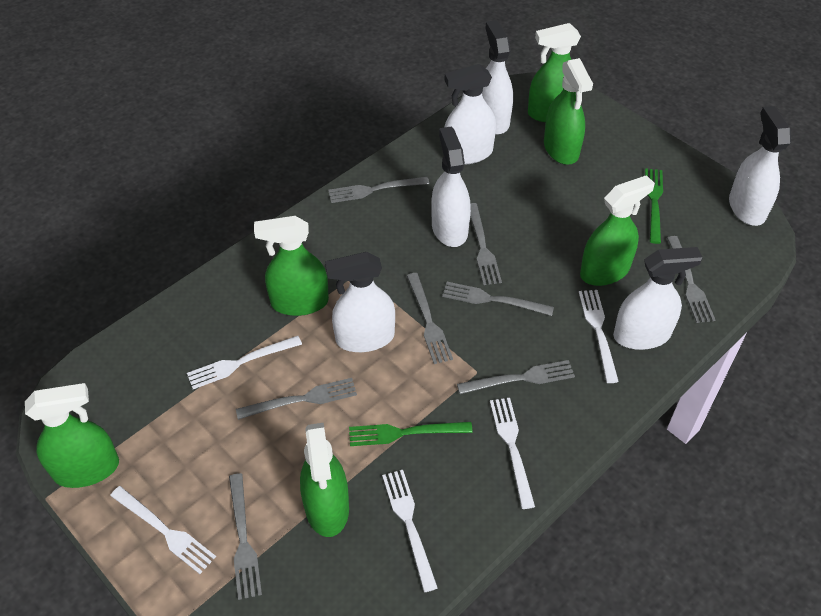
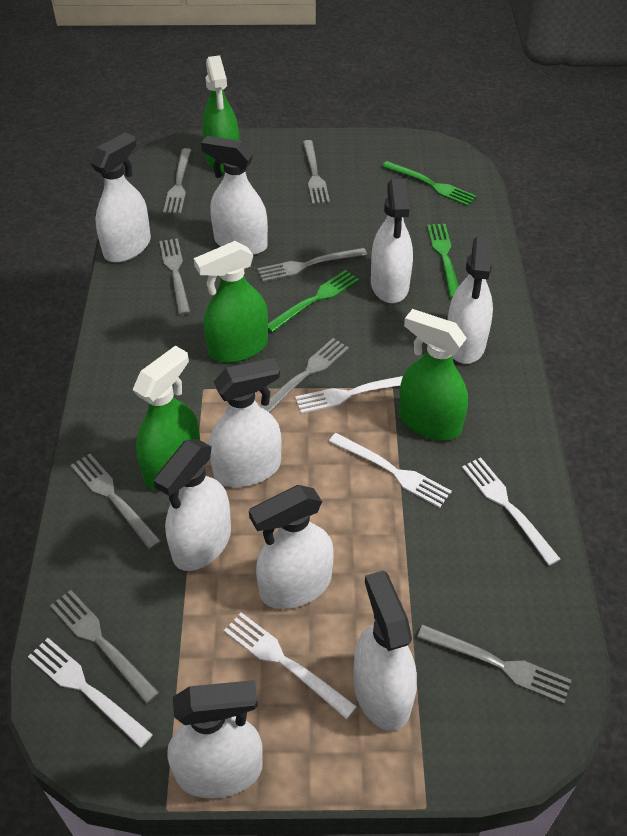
green fork: 2 -> 3
green spray bottle: 6 -> 4
white spray bottle: 6 -> 9

